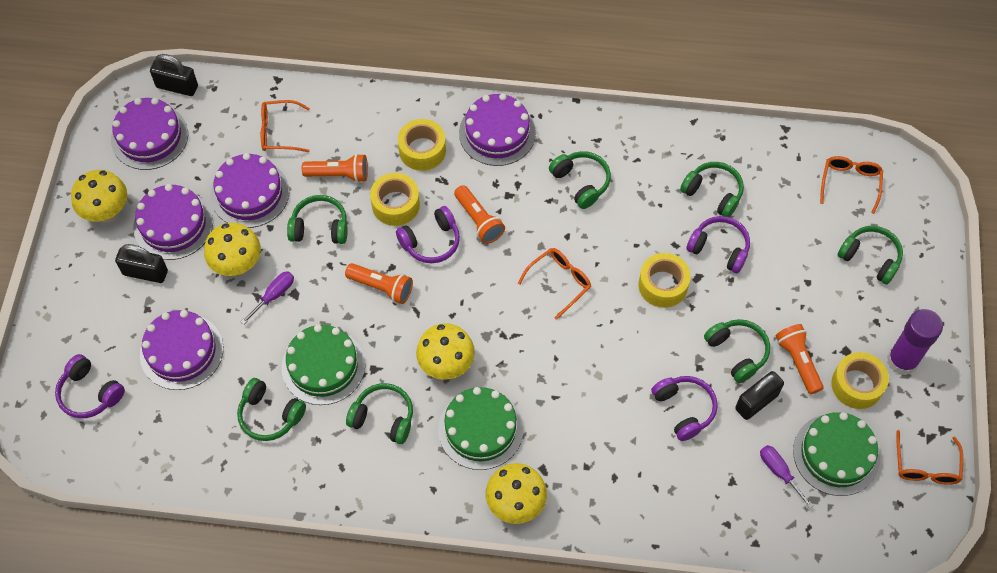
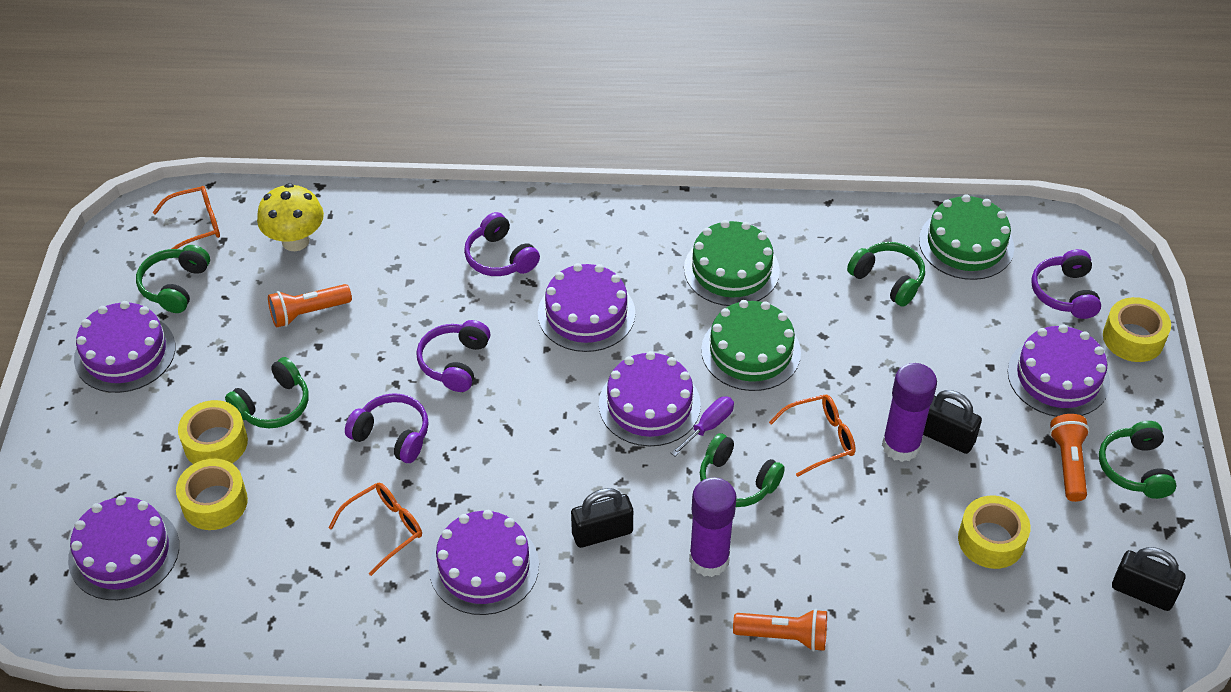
green headphones: 7 -> 5
orange flashlight: 4 -> 3
orange glasses: 4 -> 3
purple cake: 5 -> 6
purple glue stick: 1 -> 2
purple screwdriver: 2 -> 1
yellow mushroom: 4 -> 1

